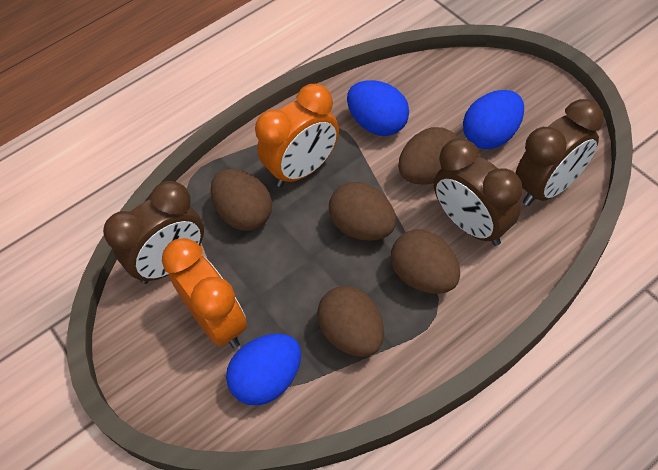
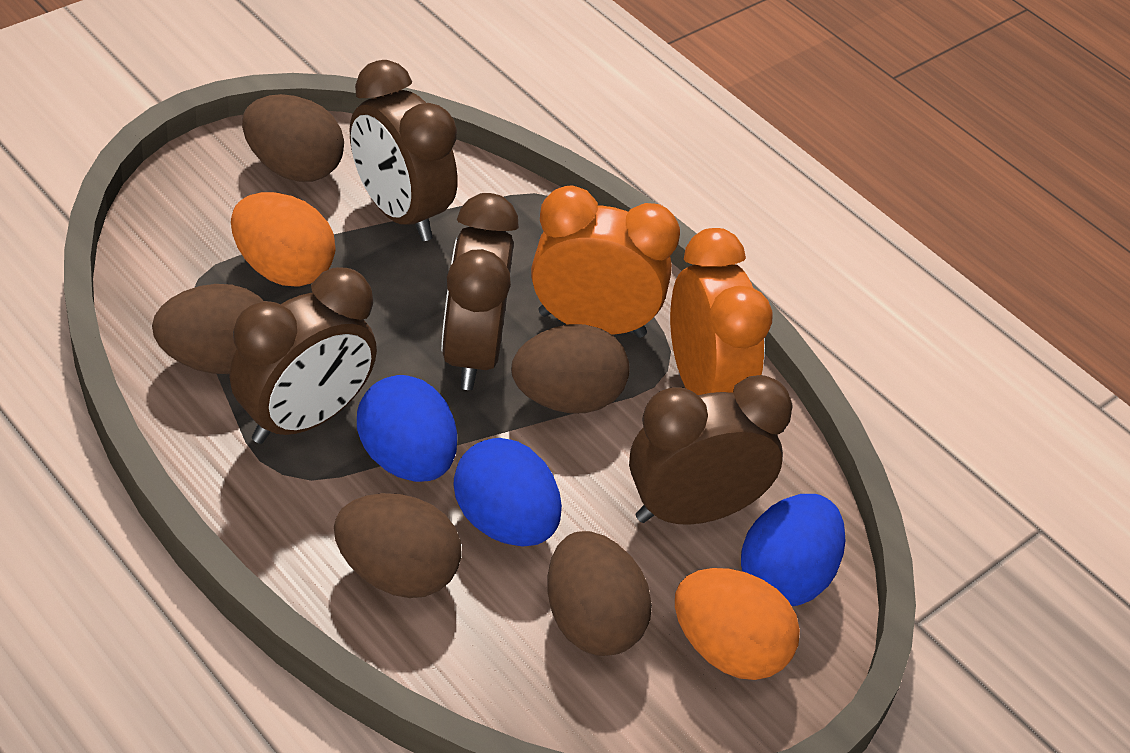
brown clock: 3 -> 4
orange egg: 0 -> 2

